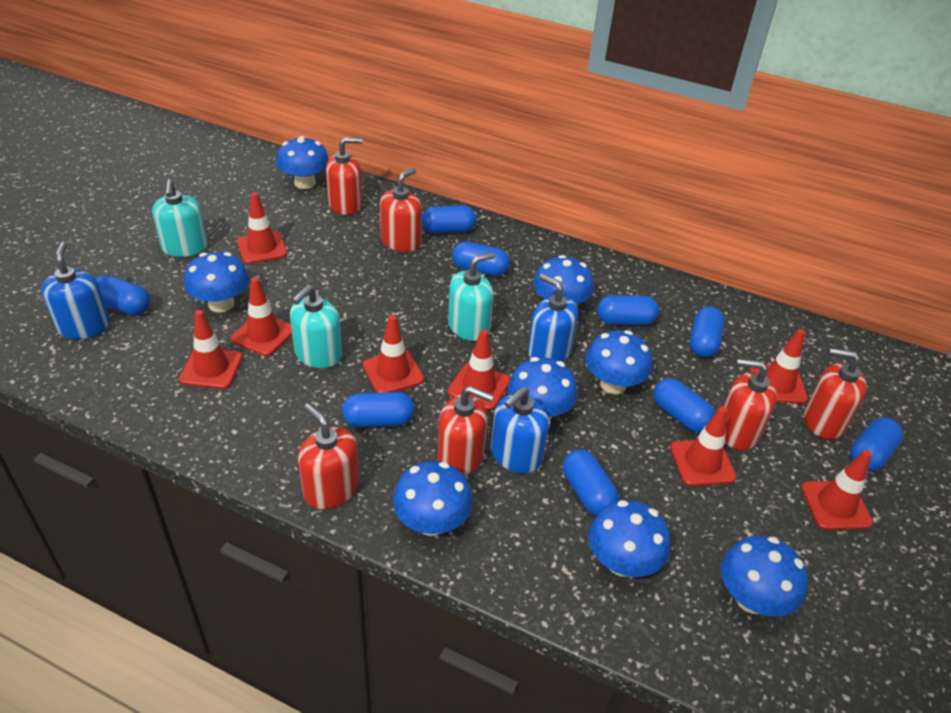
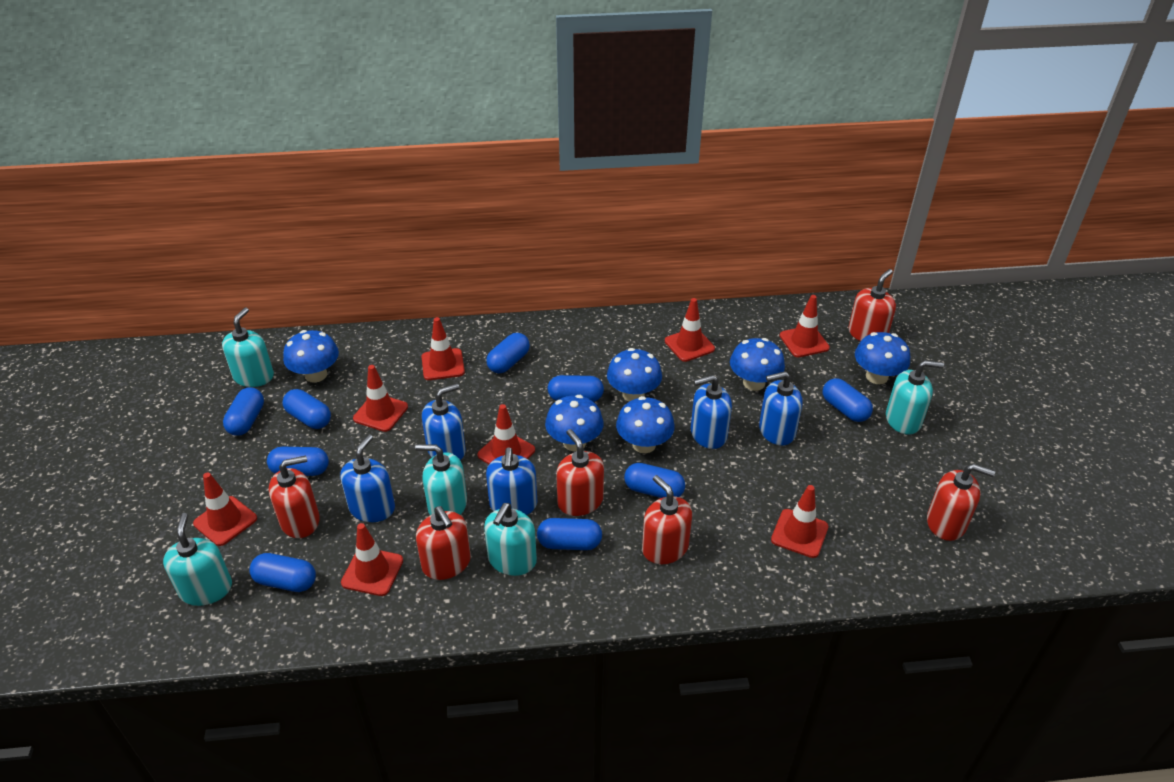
blue mushroom: 8 -> 6
blue soap dispenser: 3 -> 5
turquoise soap dispenser: 3 -> 5

